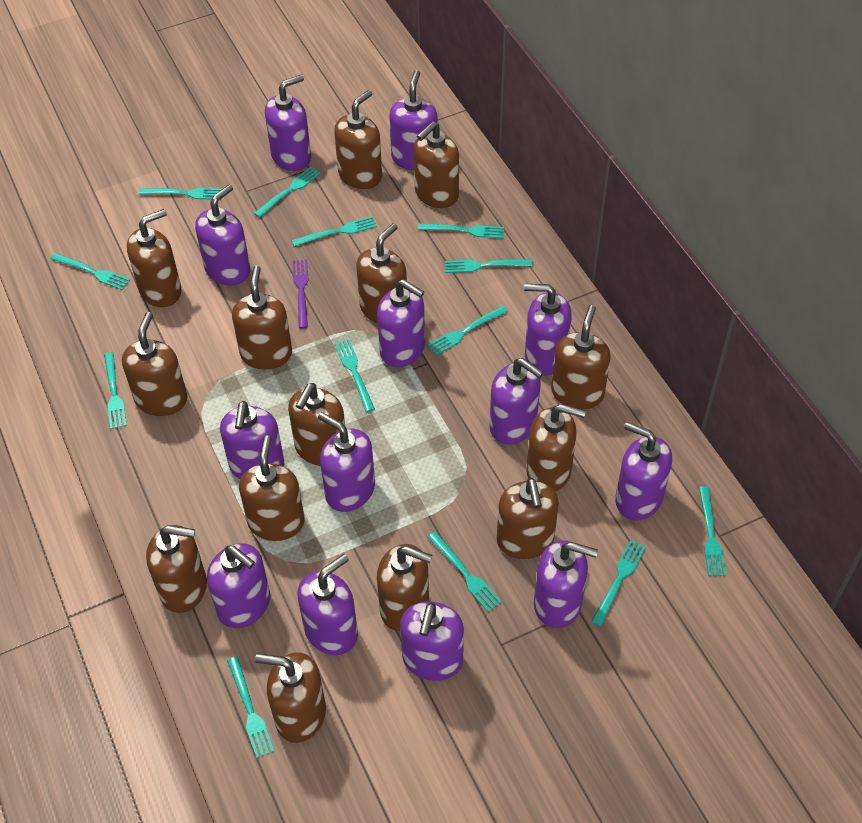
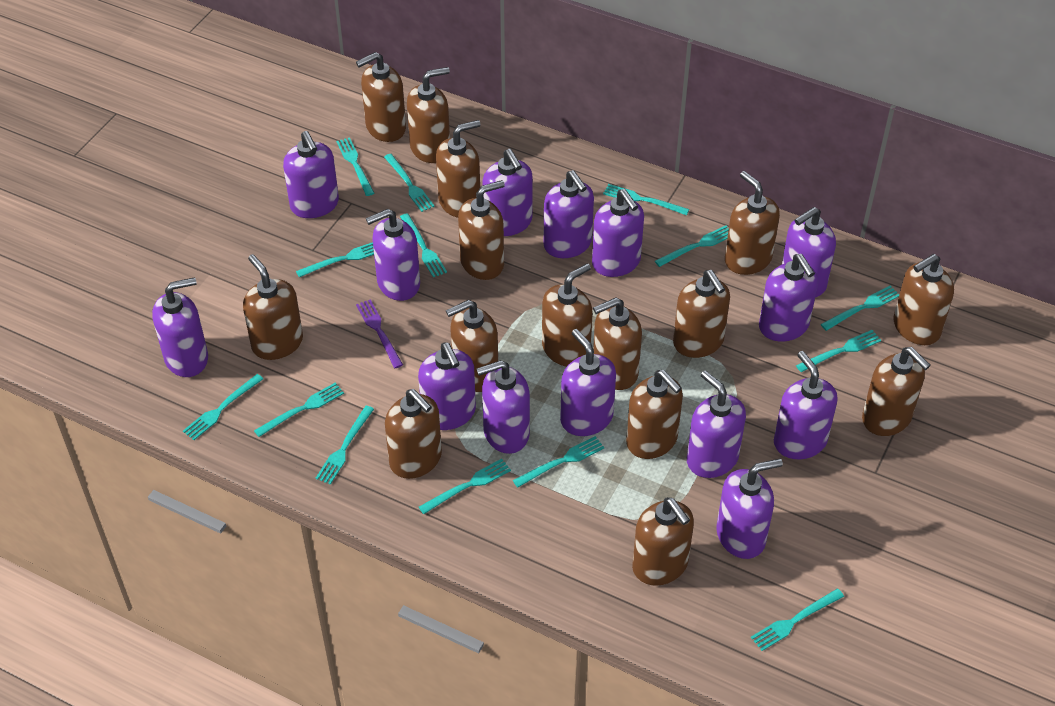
brown soap dispenser: 14 -> 15
purple soap dispenser: 13 -> 14
turquoise fork: 13 -> 14

